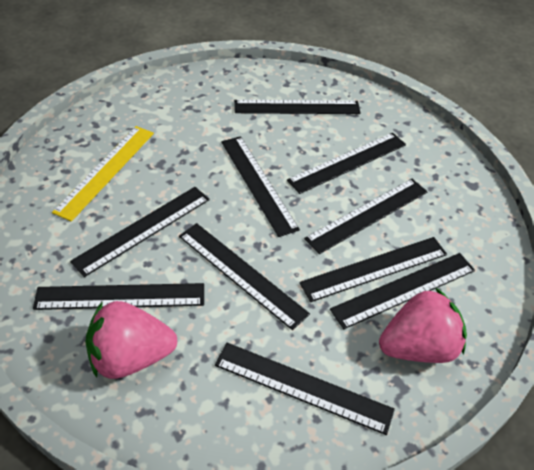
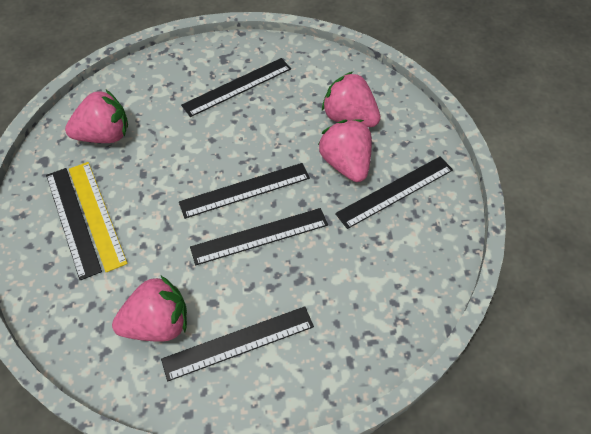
black ruler: 10 -> 6
pink strawberry: 2 -> 4

